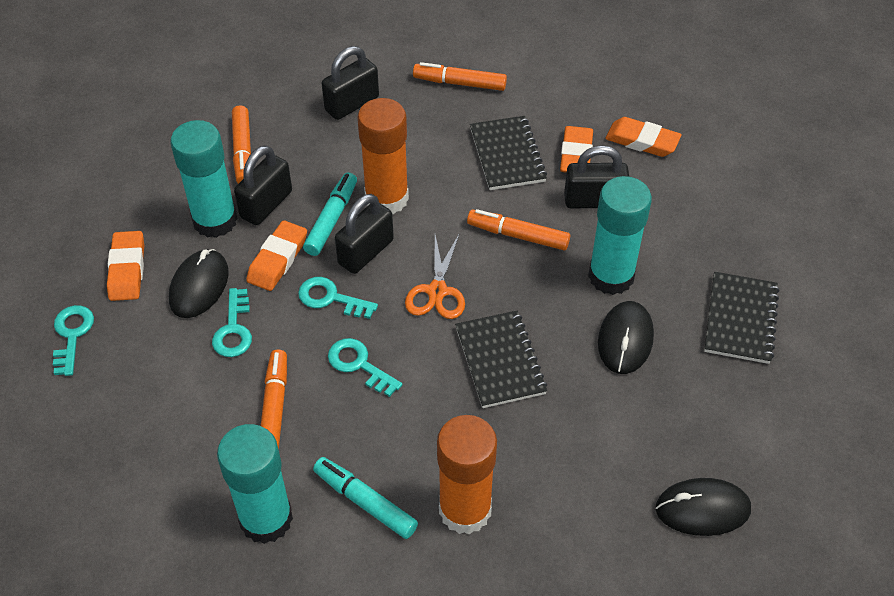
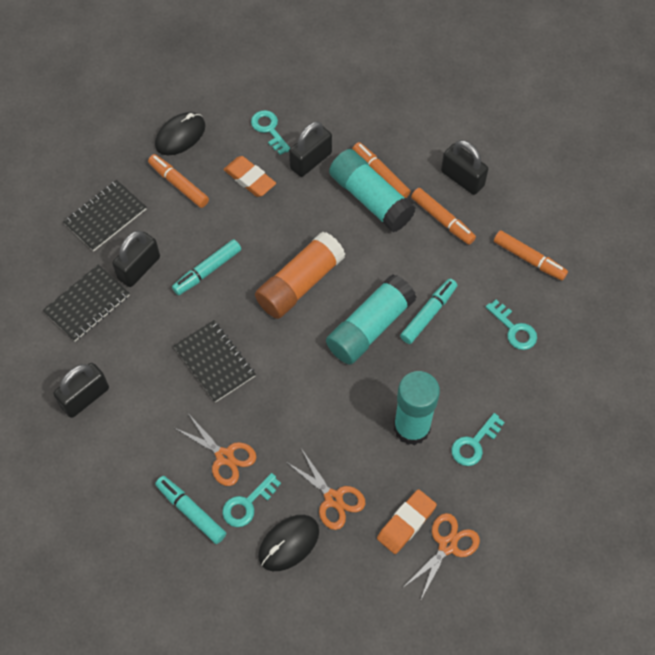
black mouse: 3 -> 2
orange eraser: 4 -> 2
orange glue stick: 2 -> 1
orange scissors: 1 -> 3
turquoise marker: 2 -> 3

